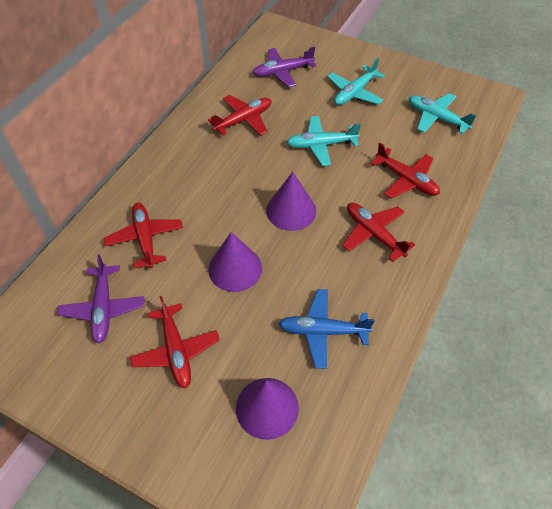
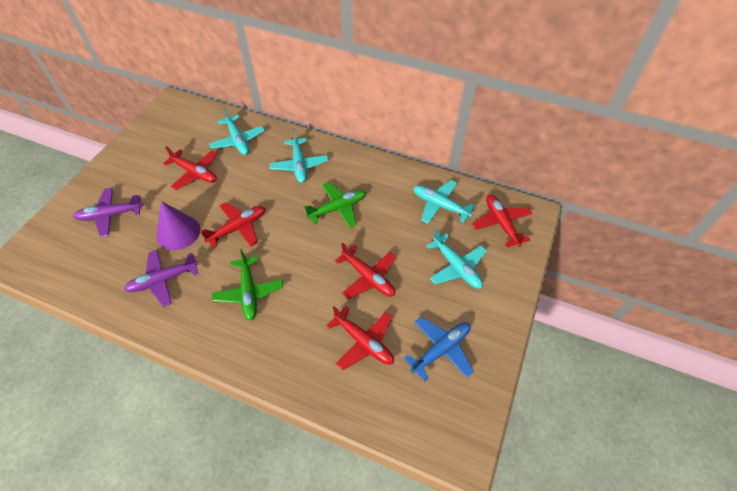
green plane: 0 -> 2
purple cone: 3 -> 1
turquoise plane: 3 -> 4

